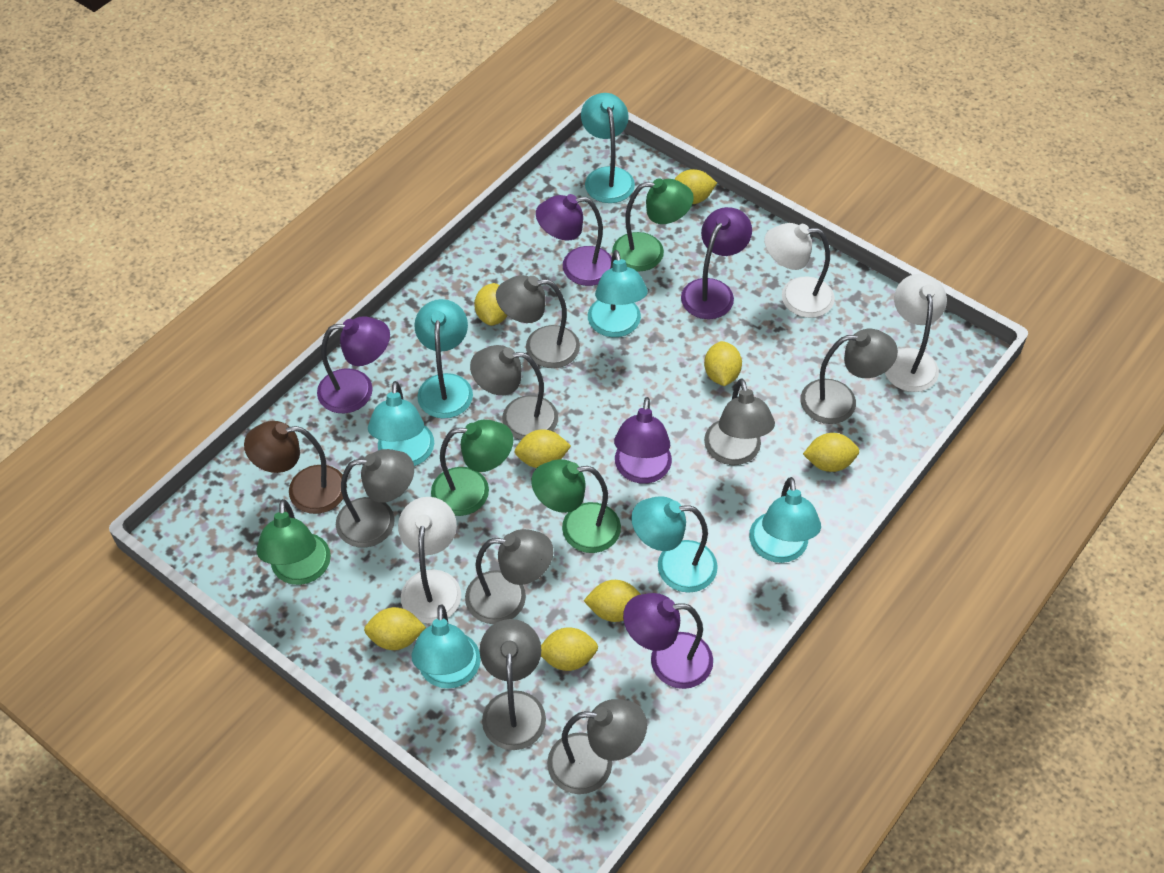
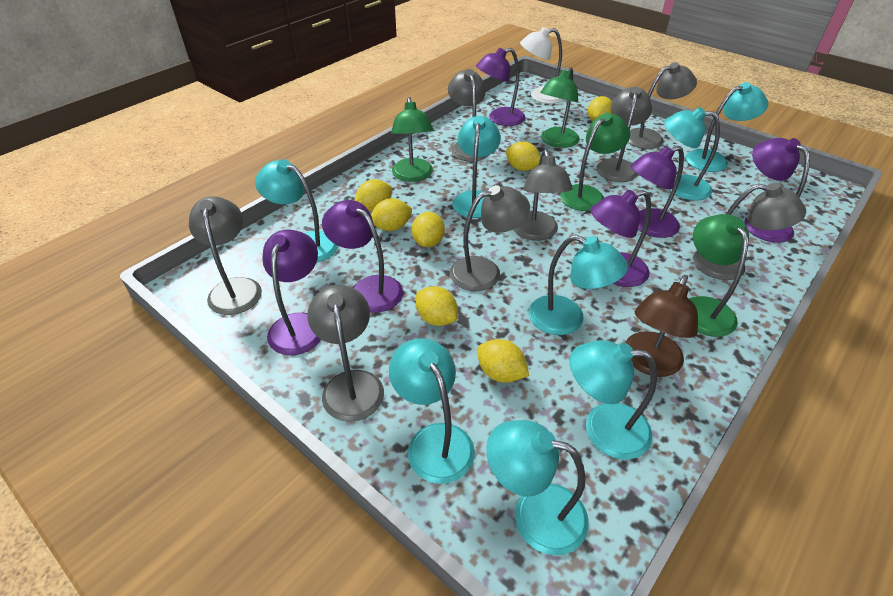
purple lamp: 5 -> 6
turquoise lamp: 7 -> 8
white lamp: 3 -> 1
yellow lemon: 8 -> 7

